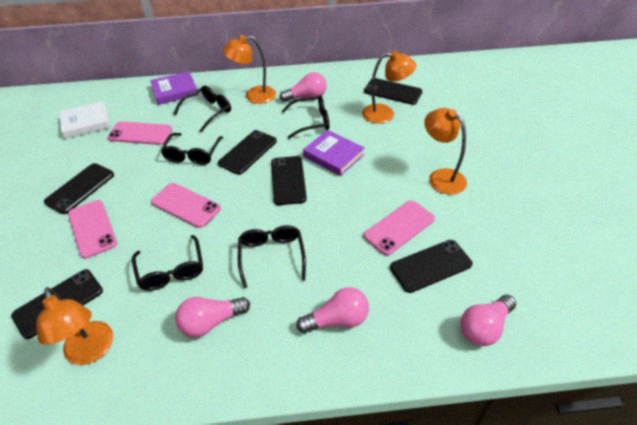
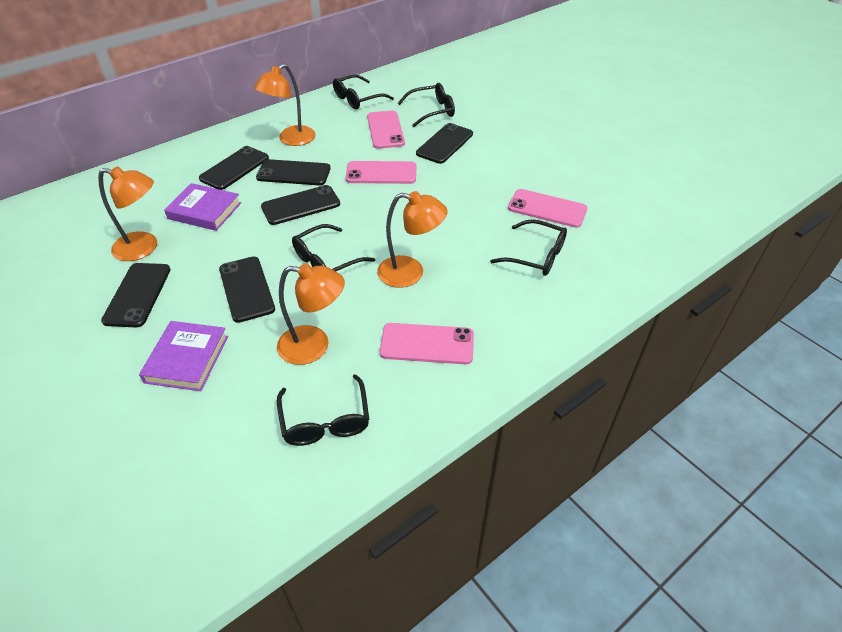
pink light bulb: 4 -> 0
white book: 1 -> 0

